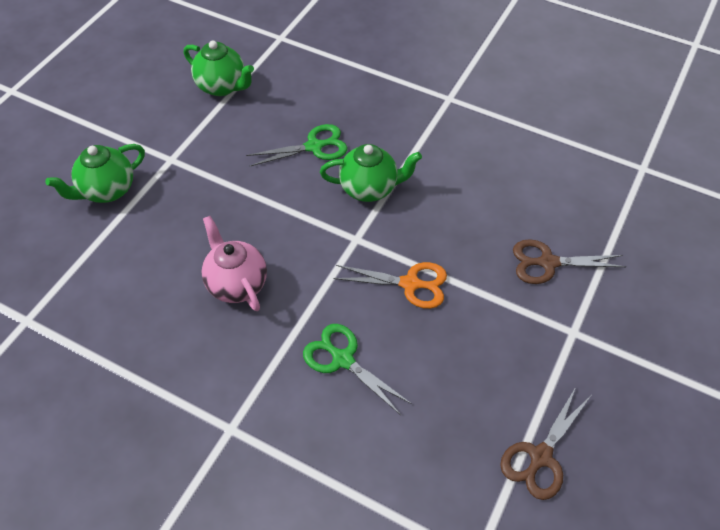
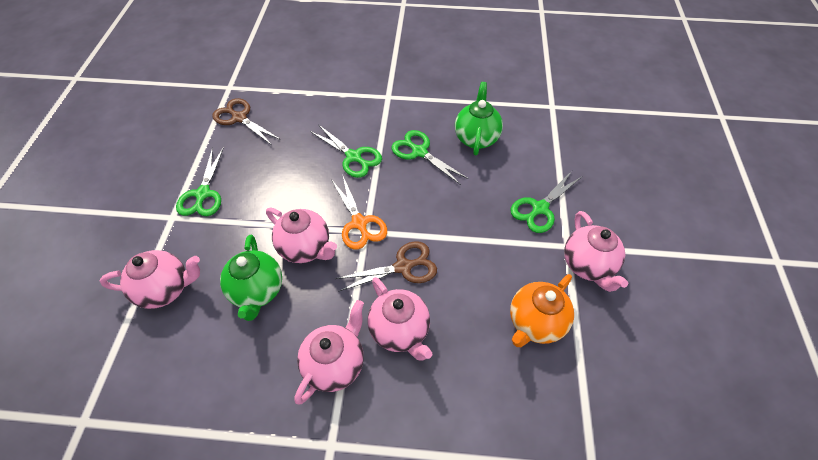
green scissors: 2 -> 4
green teapot: 3 -> 2
orange teapot: 0 -> 1
pink teapot: 1 -> 5

